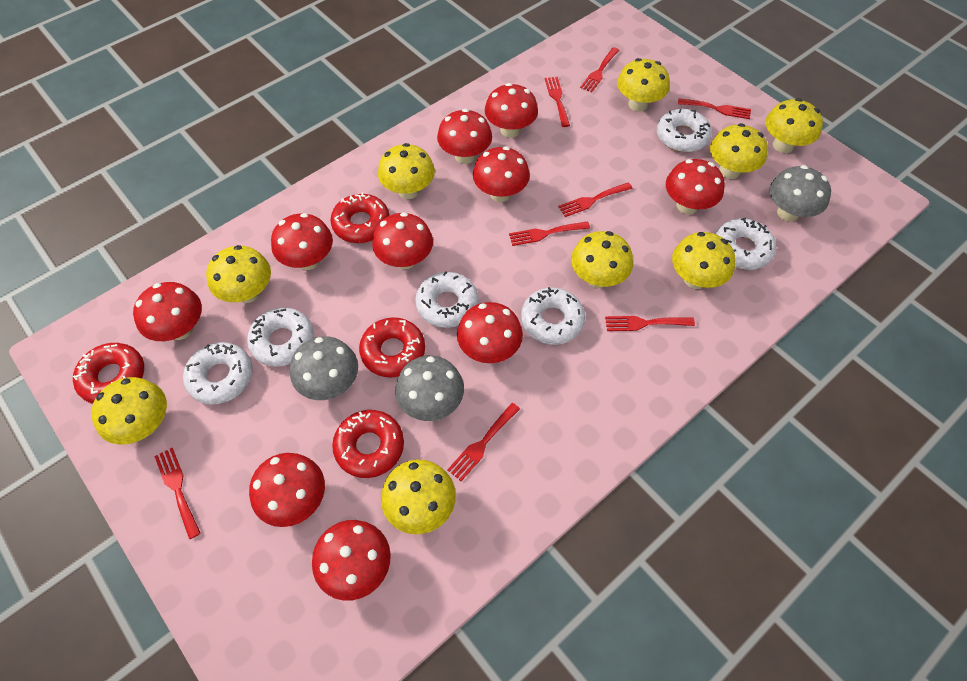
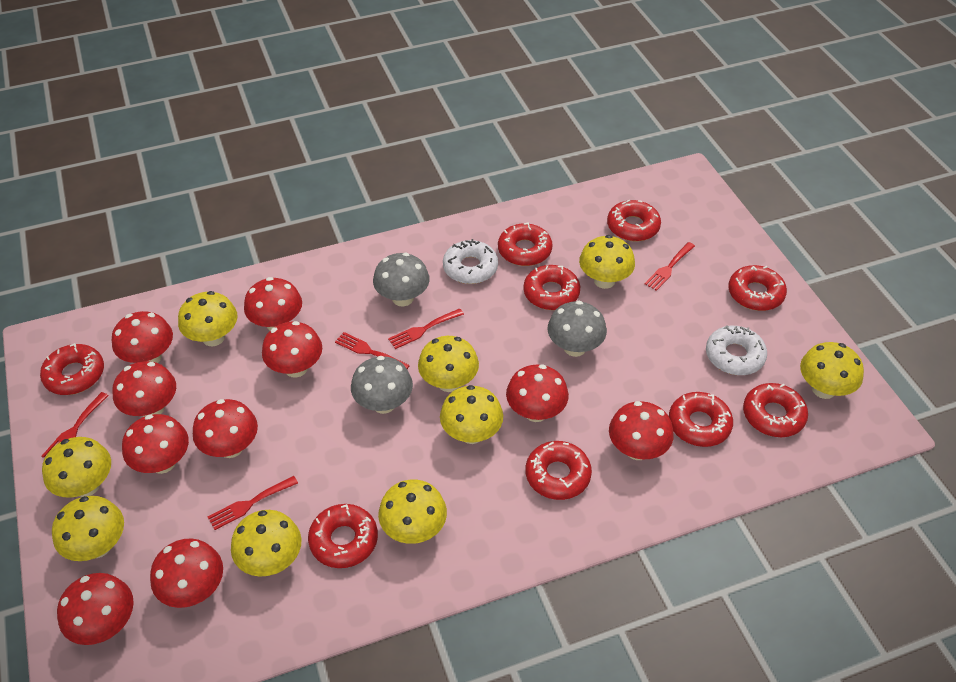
red donut: 4 -> 9
red fork: 8 -> 5
white donut: 6 -> 2

